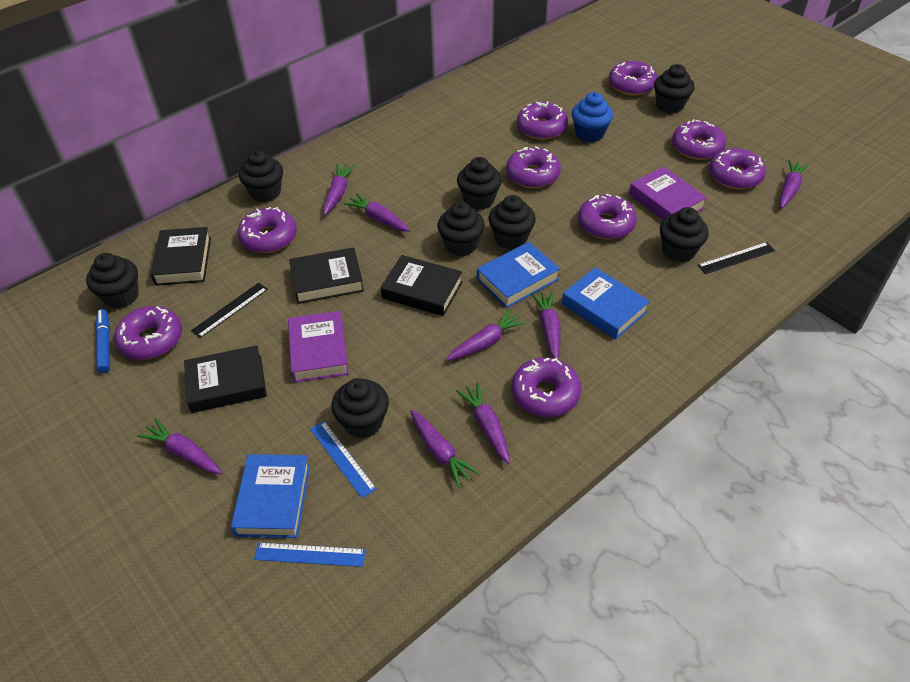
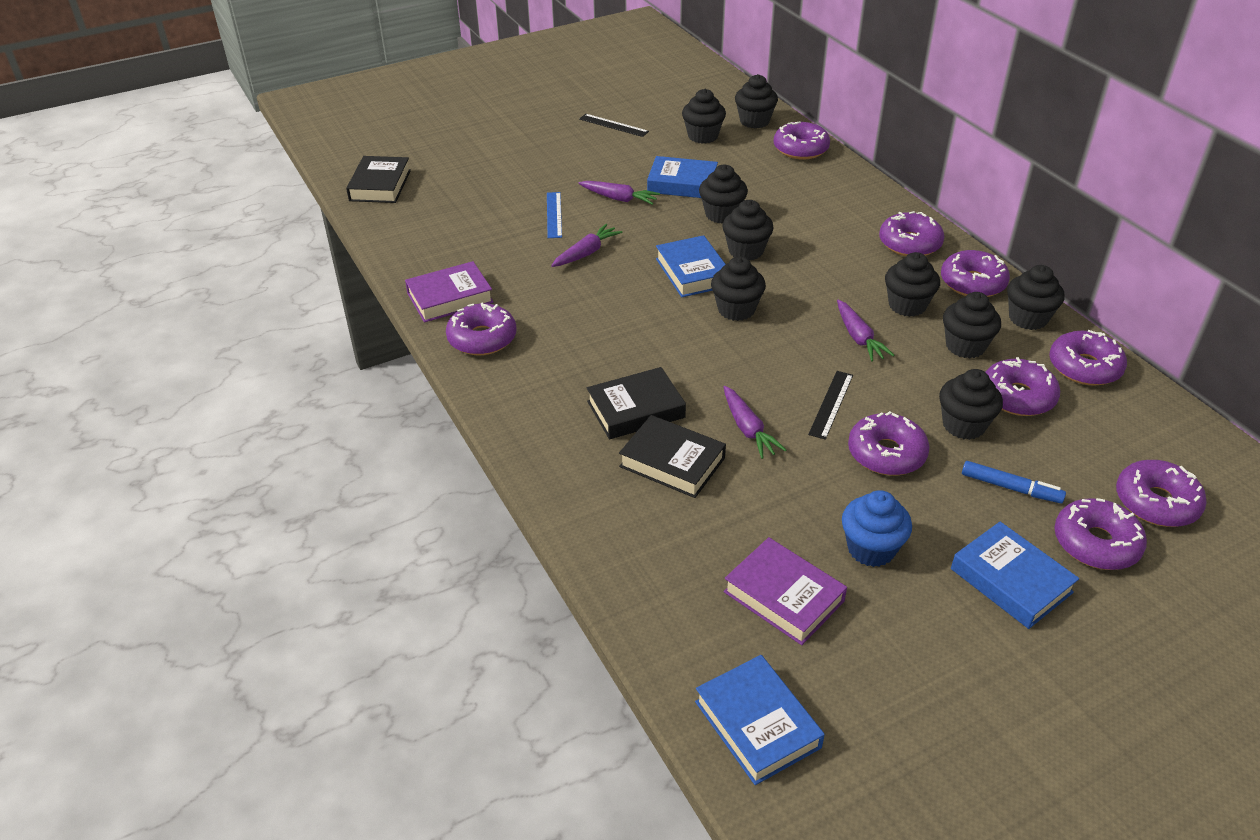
black book: 4 -> 3
black cupcake: 8 -> 9
blue book: 3 -> 4
blue ruler: 2 -> 1
purple carrot: 8 -> 4

